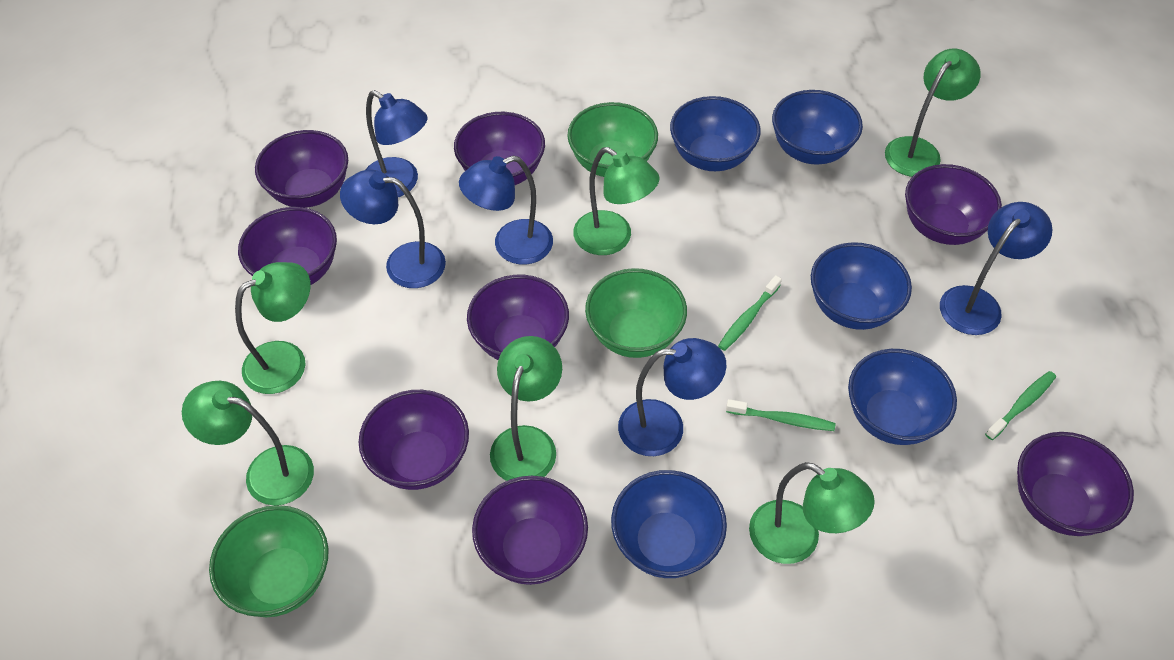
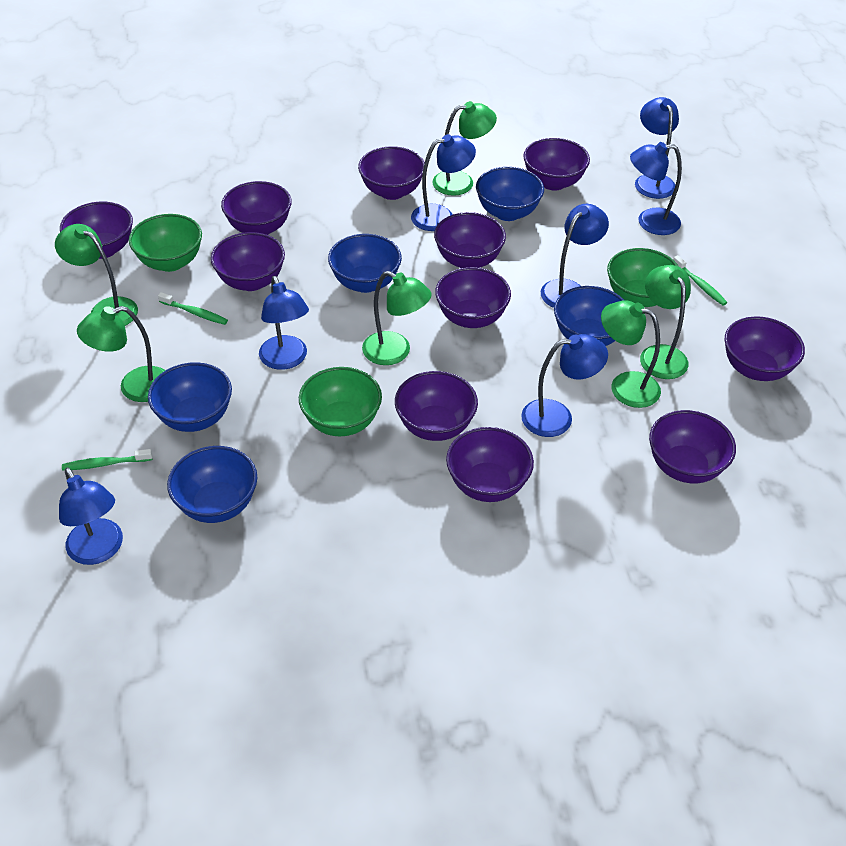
blue lamp: 5 -> 7
purple bowl: 8 -> 11

